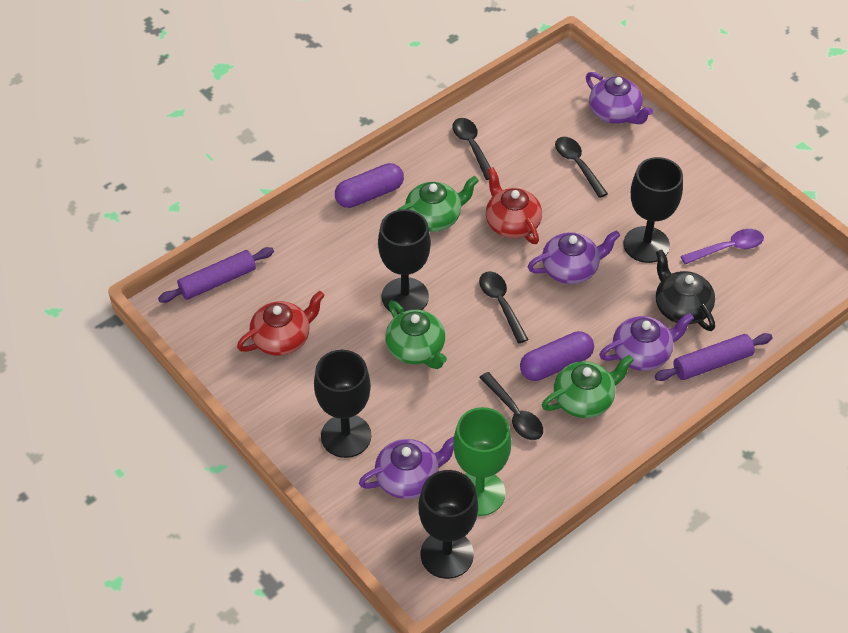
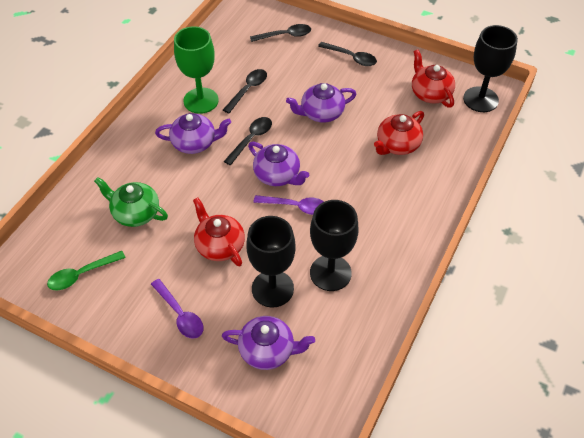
black goblet: 4 -> 3
black teapot: 1 -> 0
green spoon: 0 -> 1
green teapot: 3 -> 1
purple capsule: 2 -> 0
purple rolling pin: 2 -> 0
purple spoon: 1 -> 2
red teapot: 2 -> 3

